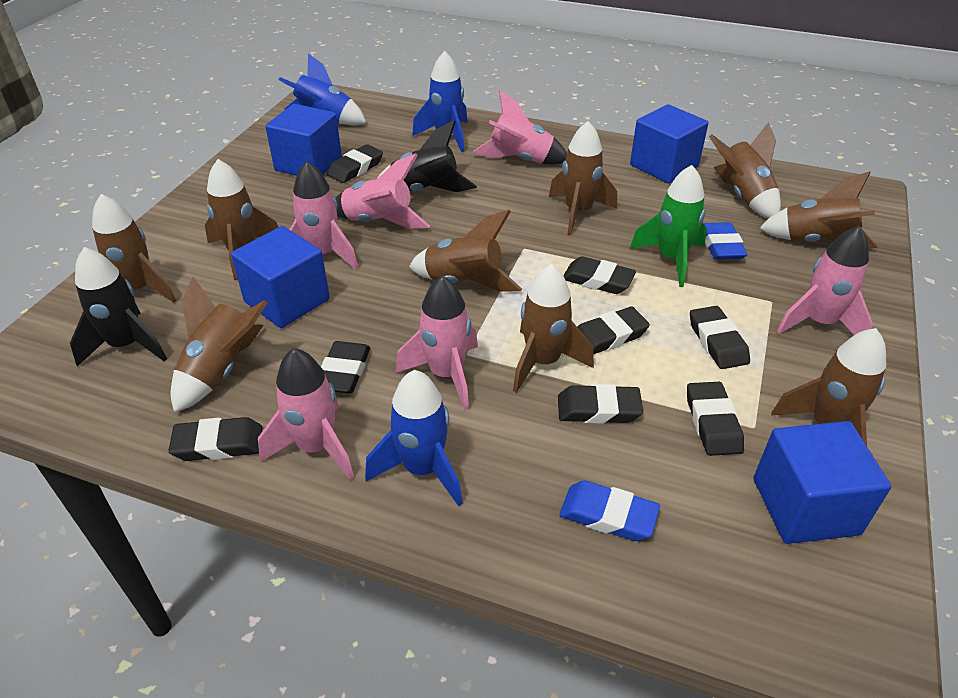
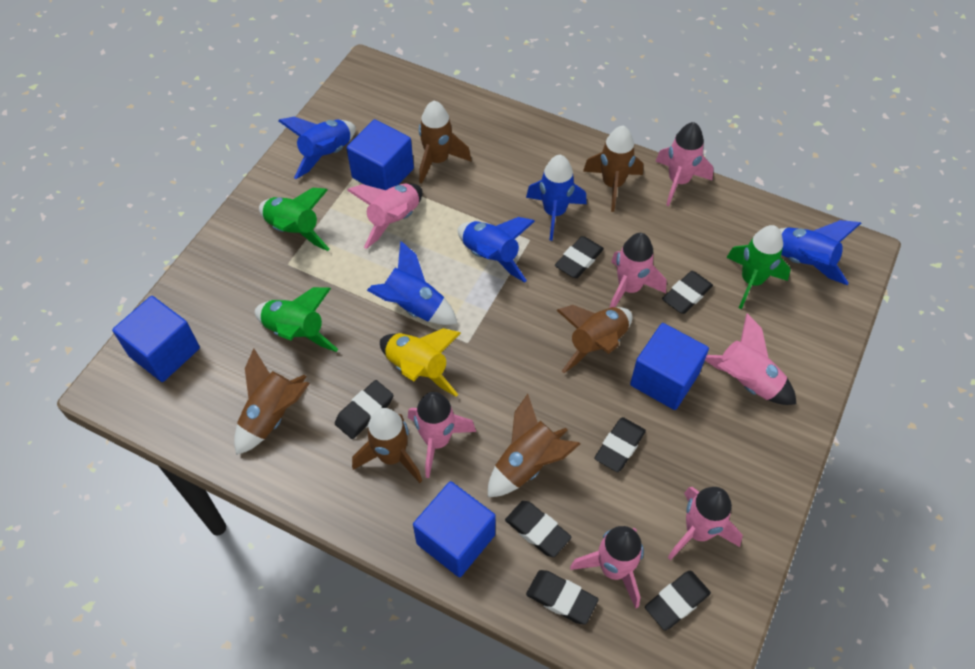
black eraser: 8 -> 7
black rocket: 2 -> 0
blue eraser: 2 -> 0
blue rocket: 3 -> 5
brown rocket: 9 -> 6
green rocket: 1 -> 3
pink rocket: 6 -> 7
yellow rocket: 0 -> 1

